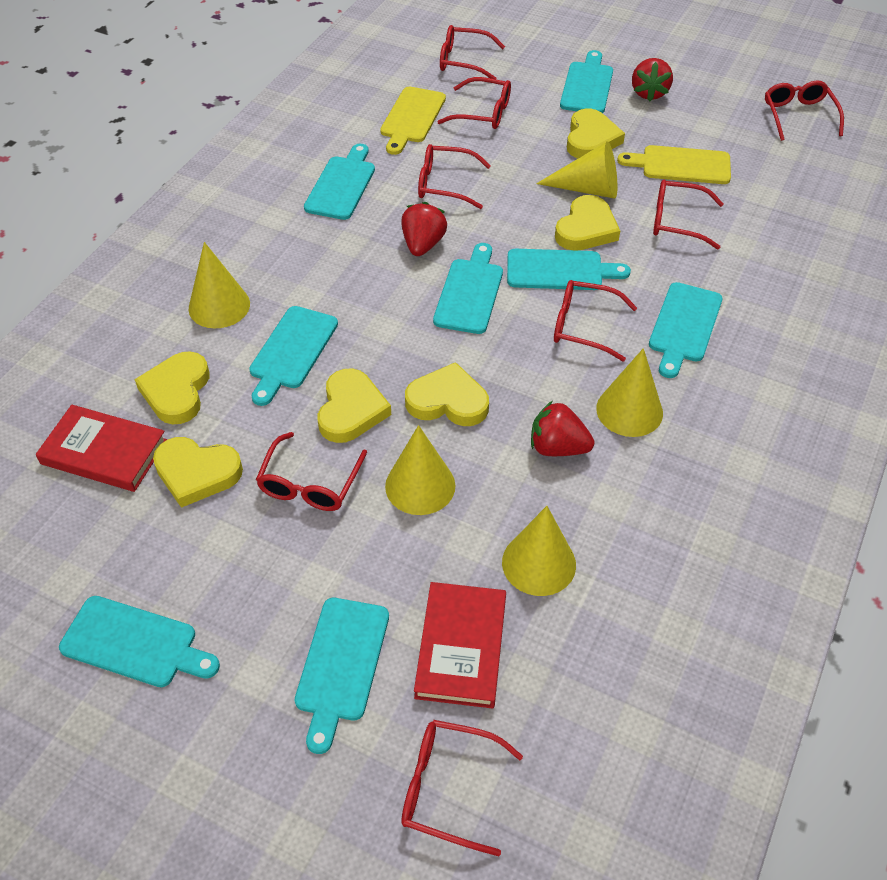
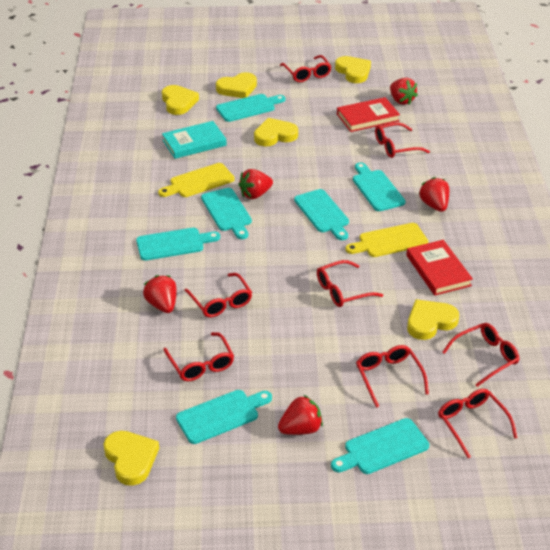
red strawberry: 3 -> 5
turquoise book: 0 -> 1
turquoise cutting board: 8 -> 7
yellow cone: 5 -> 0

